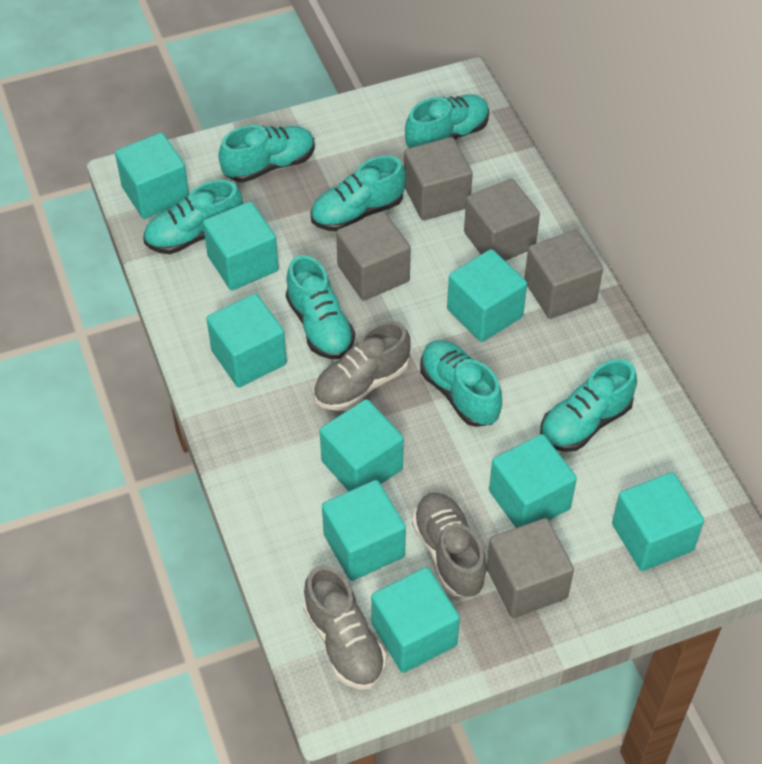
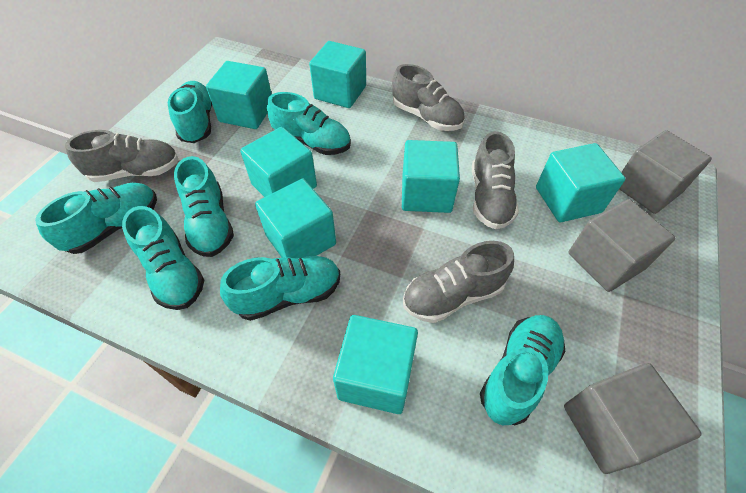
grey cube: 5 -> 3
grey shoe: 3 -> 4
turquoise cube: 9 -> 7

